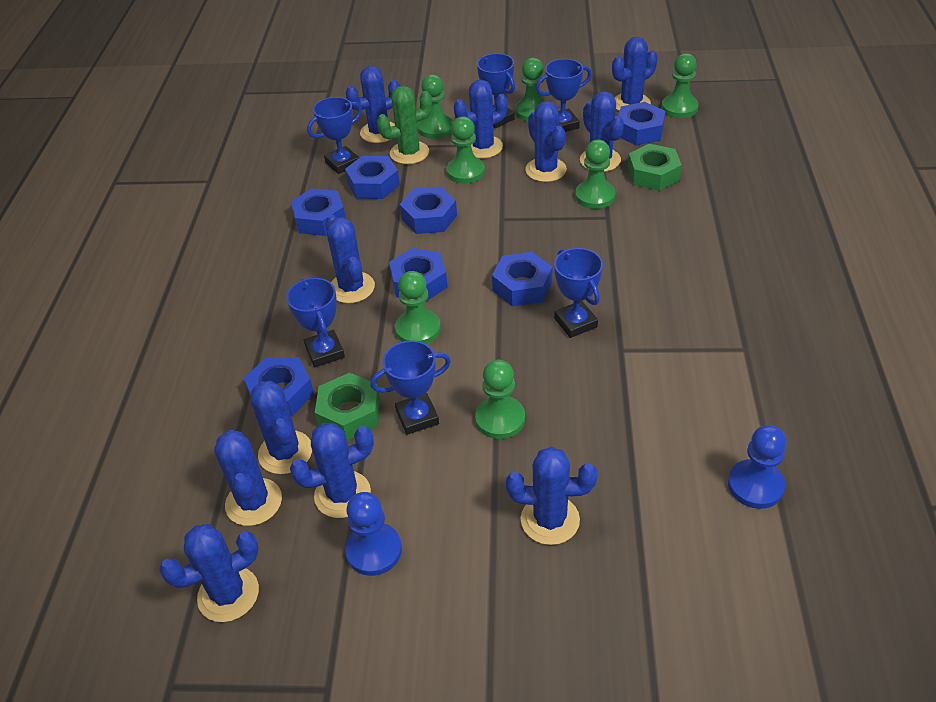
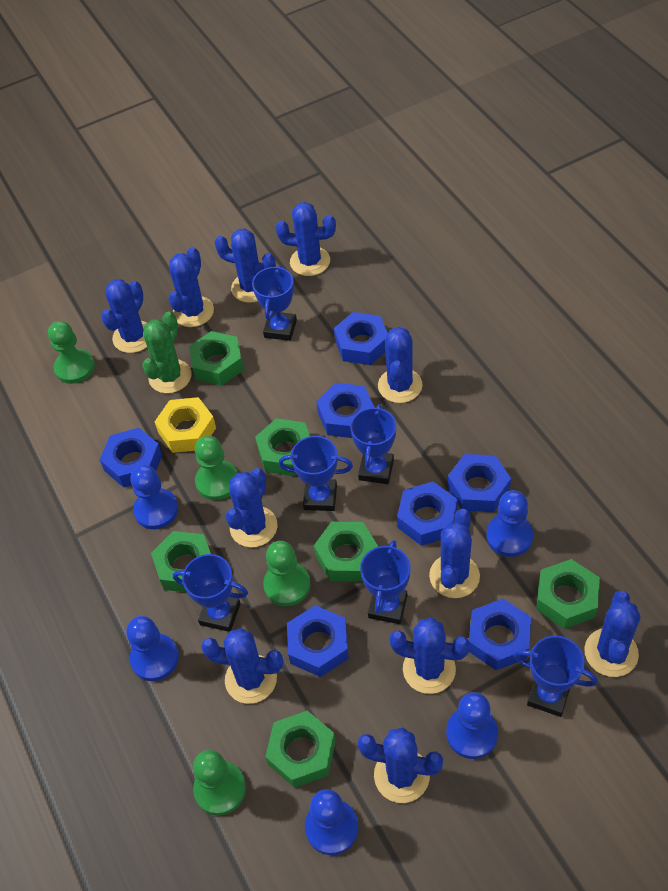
blue pawn: 2 -> 5
green nut: 2 -> 6
green pawn: 7 -> 4
yellow nut: 0 -> 1

